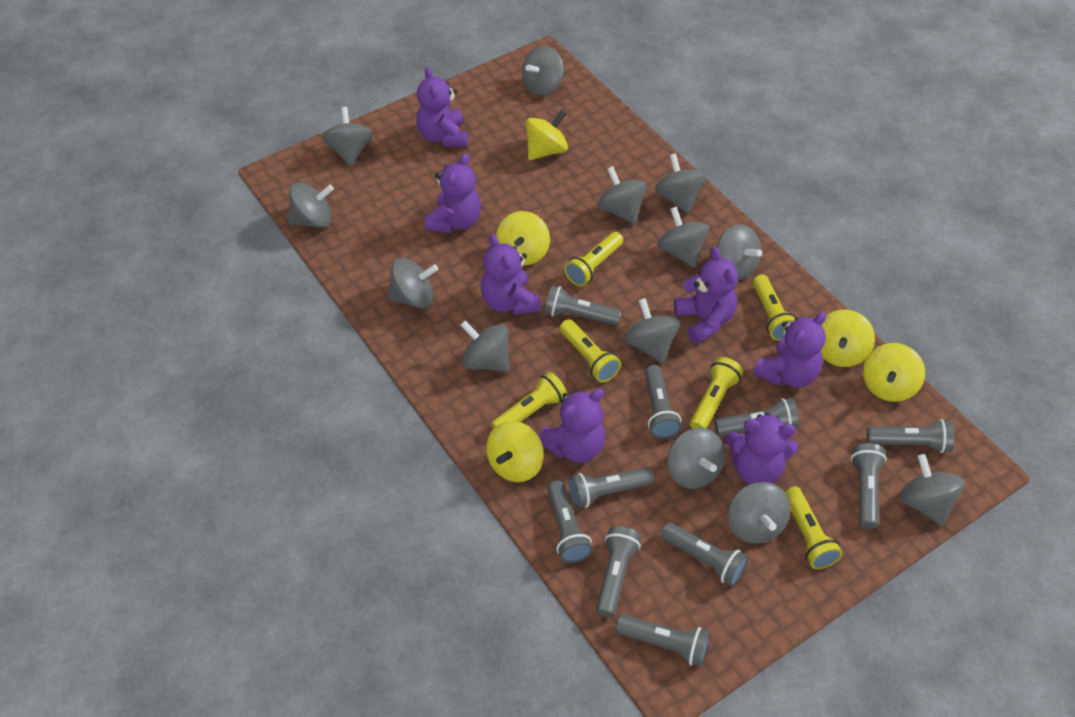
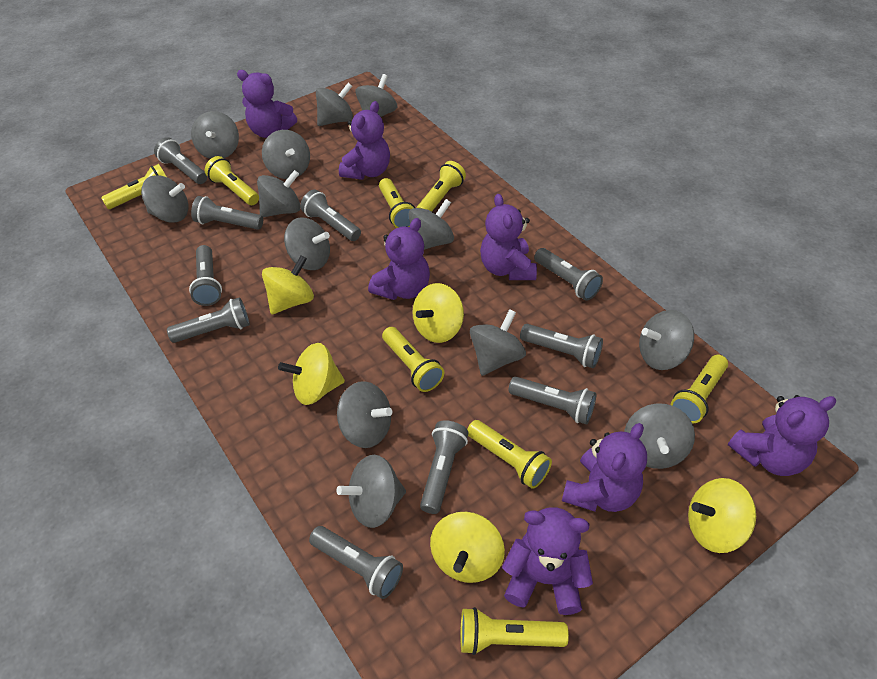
yellow flashlight: 6 -> 8

